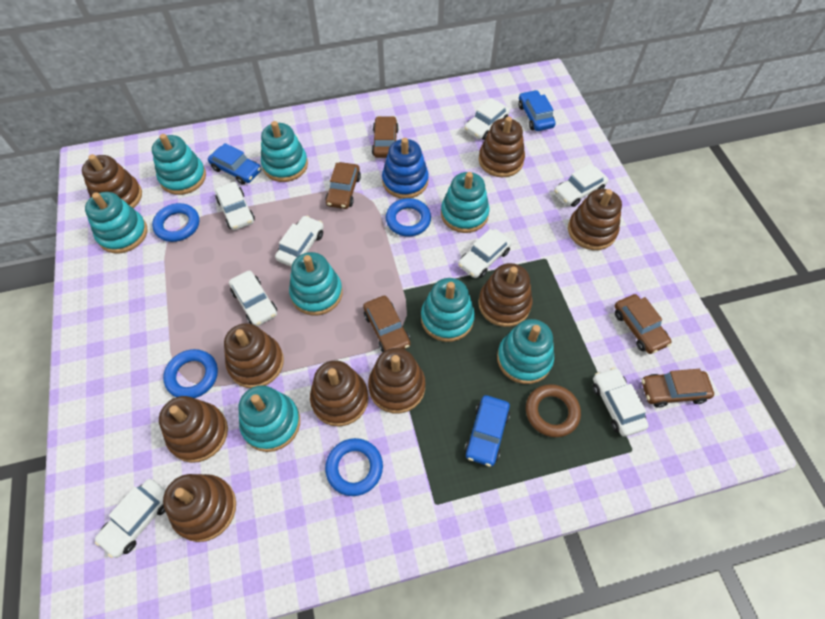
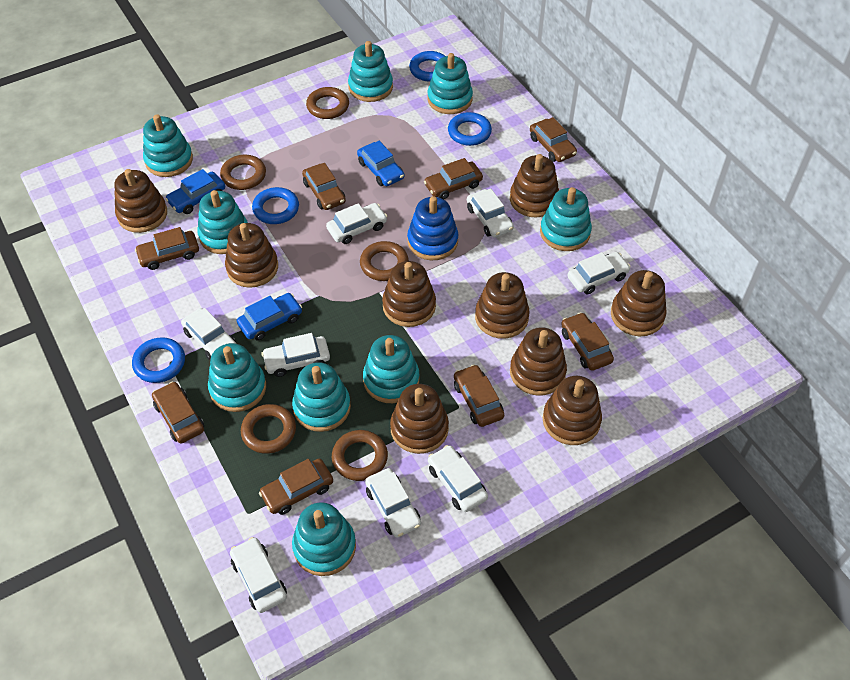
brown car: 5 -> 8
brown ring: 1 -> 5
turquoise stacking toy: 8 -> 9

